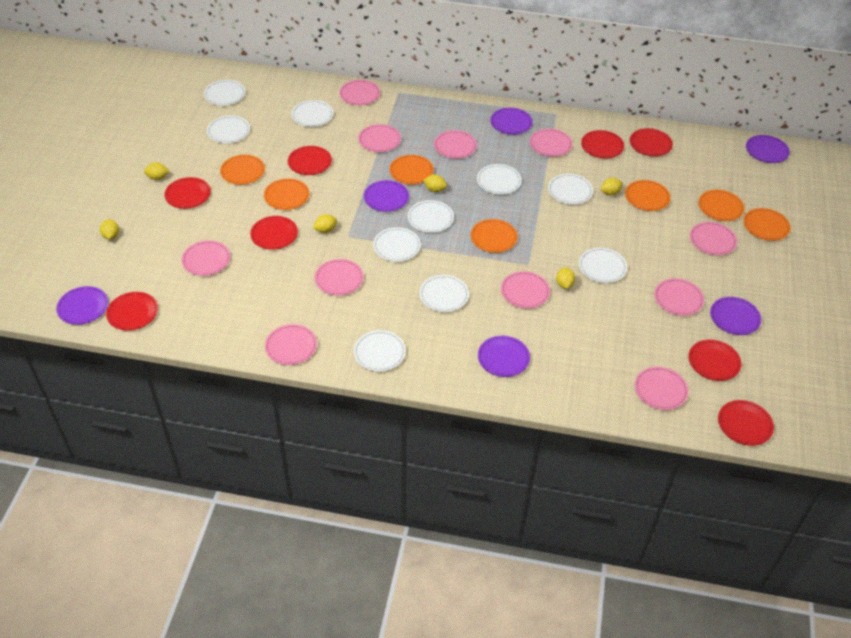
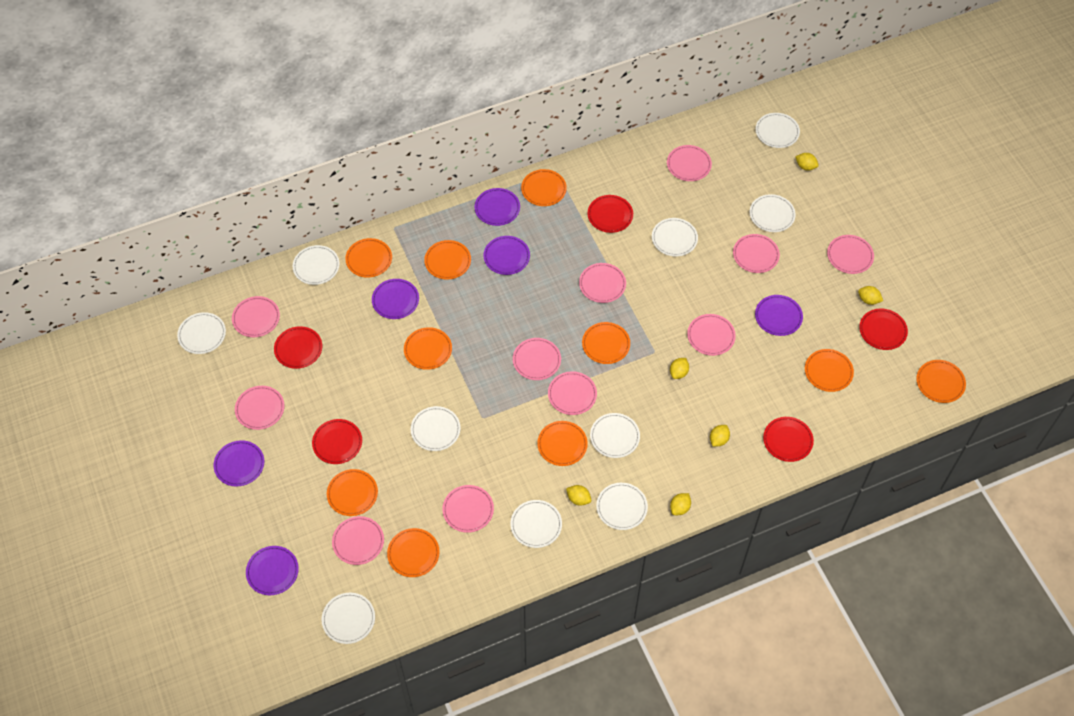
orange plate: 7 -> 10
red plate: 8 -> 5

